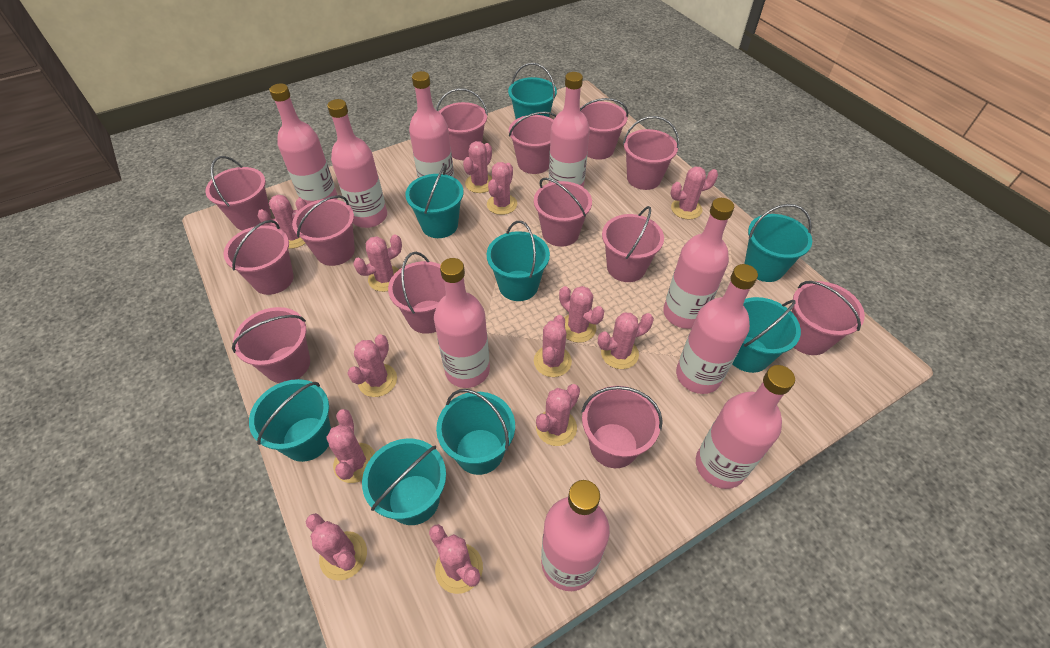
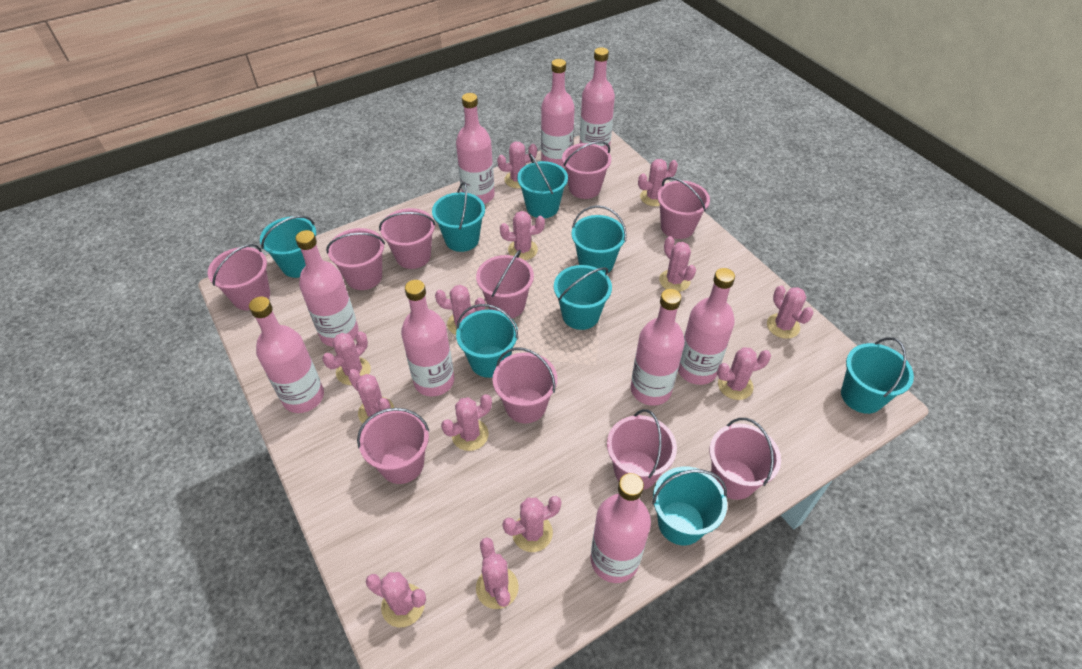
pink bucket: 13 -> 10

